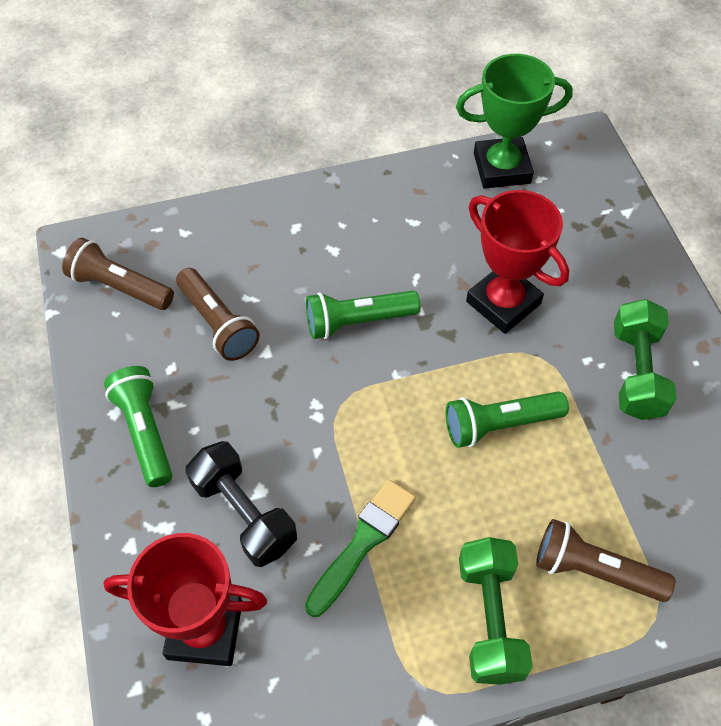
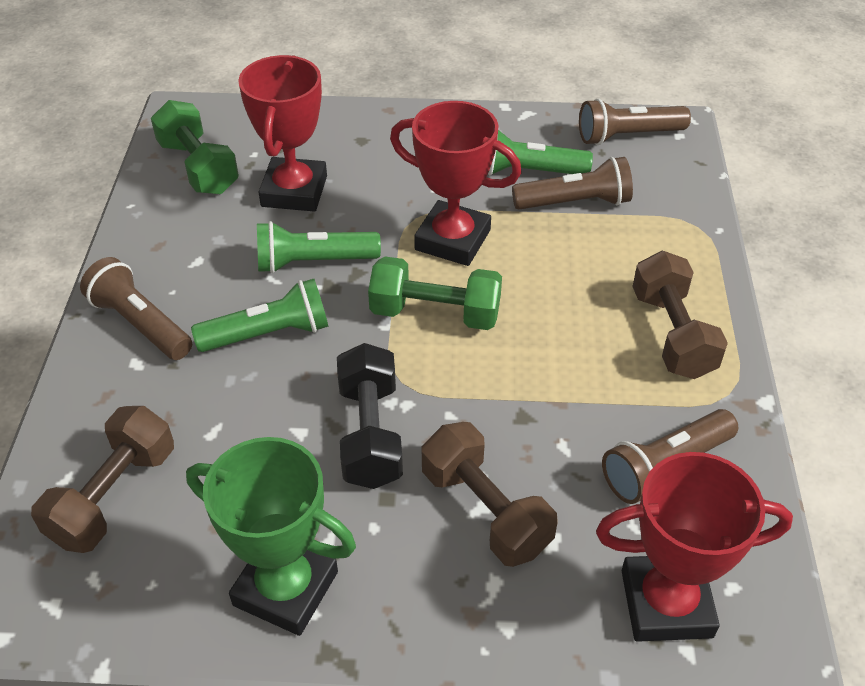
brown dumbbell: 0 -> 3
brown flashlight: 3 -> 4
green brush: 1 -> 0
red trophy: 2 -> 3

